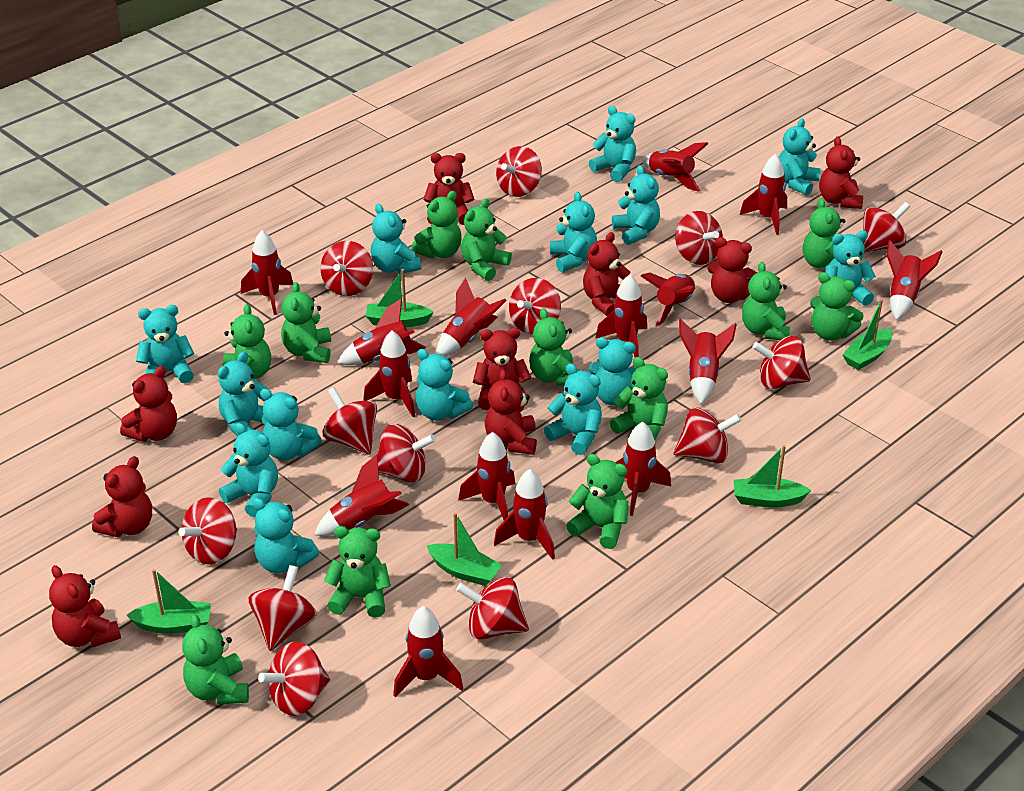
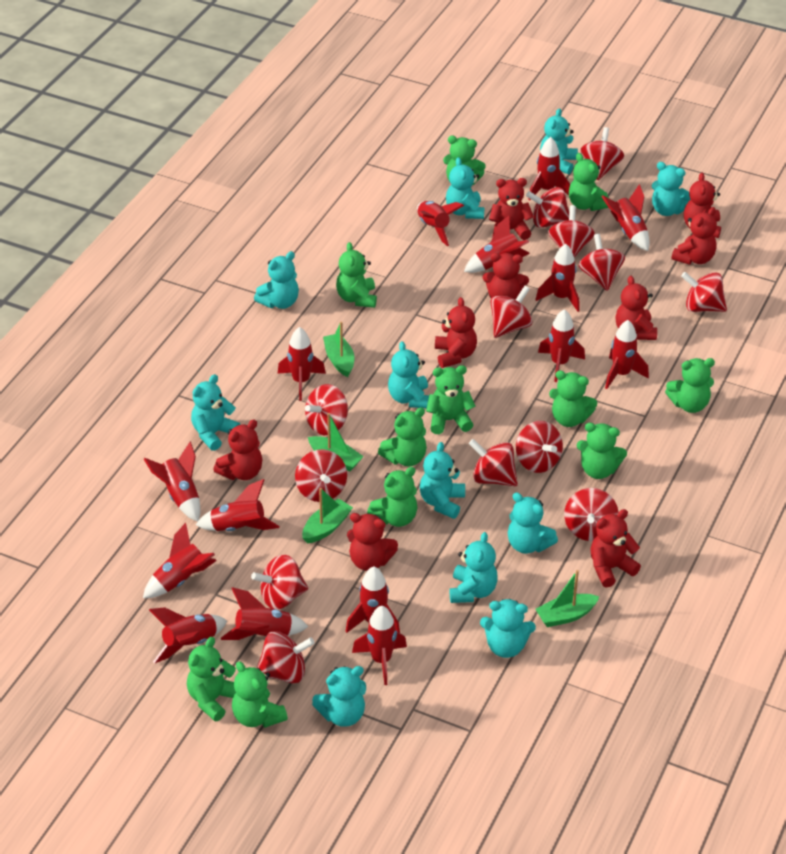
green boat: 5 -> 4
green teddy bear: 12 -> 11
turquoise teddy bear: 14 -> 11

